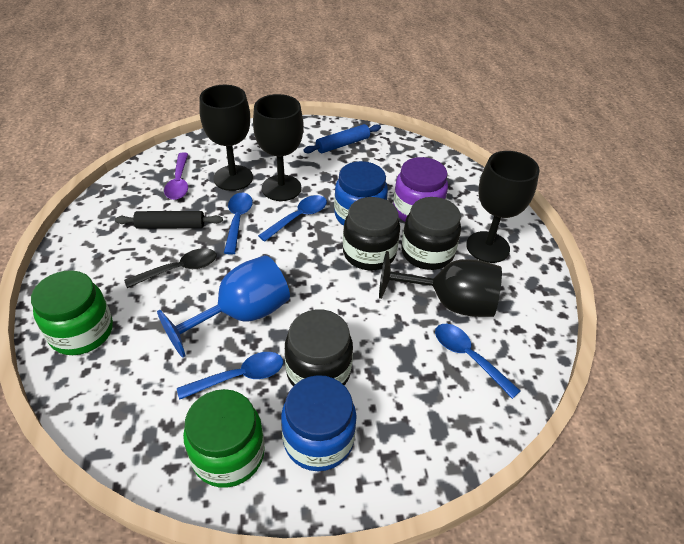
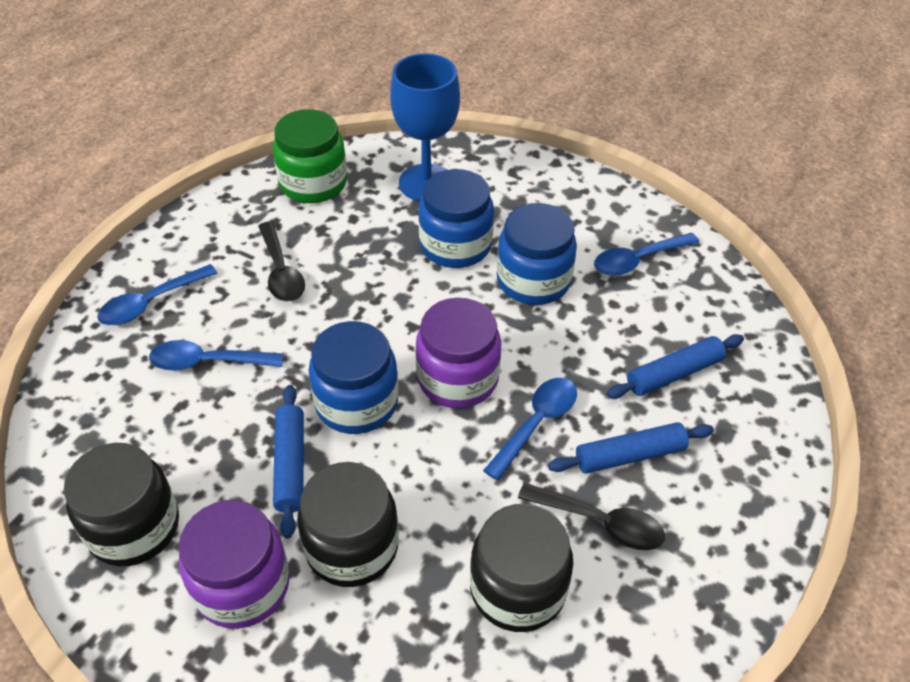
black goblet: 4 -> 0
black rolling pin: 1 -> 0
black spoon: 1 -> 2
blue jar: 2 -> 3
blue rolling pin: 1 -> 3
green jar: 2 -> 1
purple jar: 1 -> 2
purple spoon: 1 -> 0

